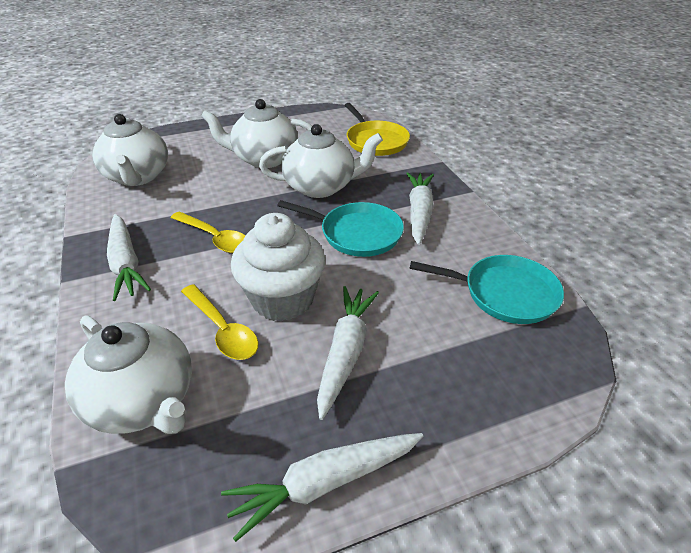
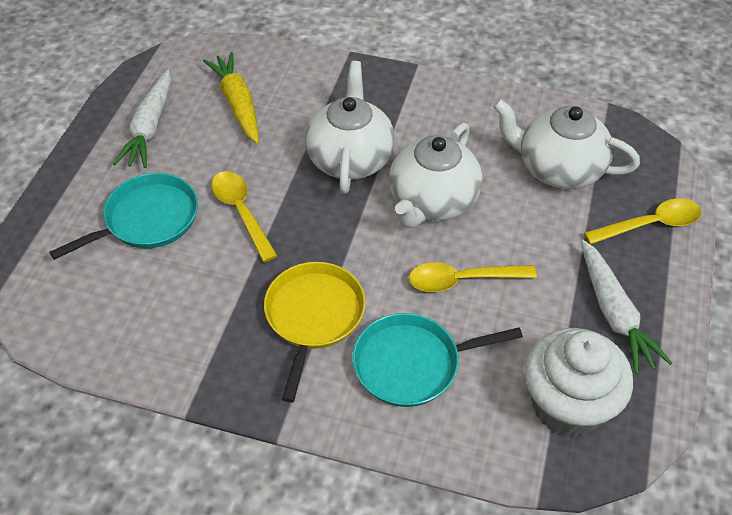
white carrot: 4 -> 2
white teapot: 4 -> 3
yellow carrot: 0 -> 1
yellow spoon: 2 -> 3

